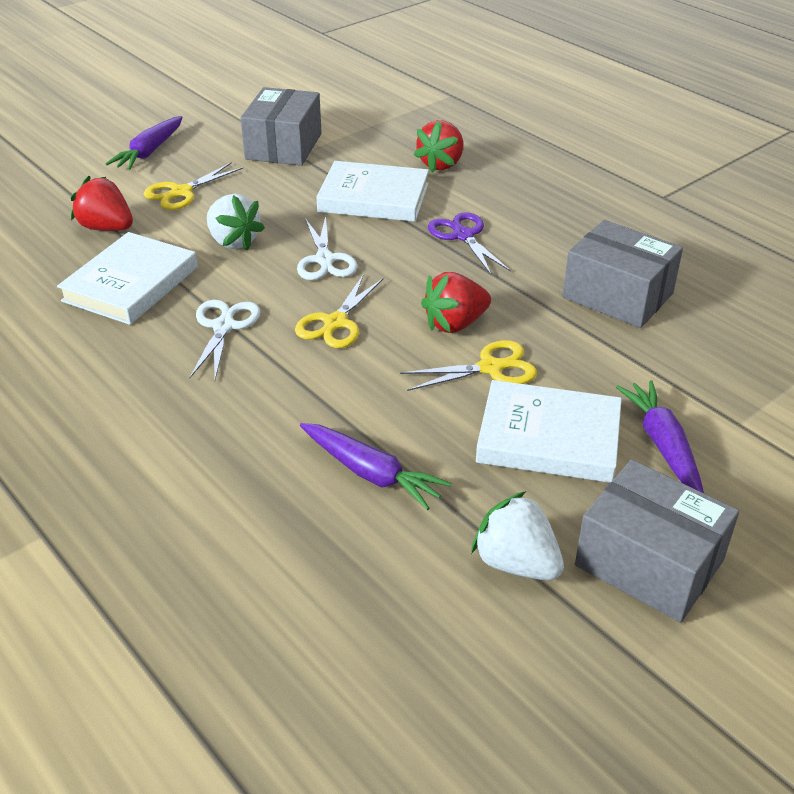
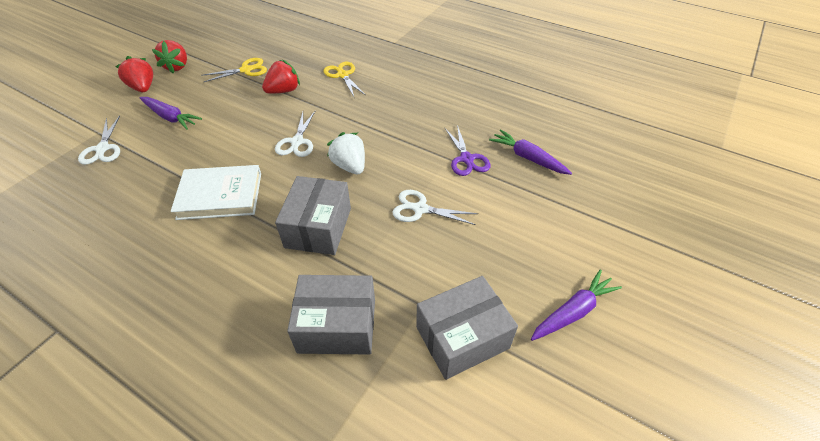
white book: 3 -> 1
white scissors: 2 -> 3
white strawberry: 2 -> 1
yellow scissors: 3 -> 2

